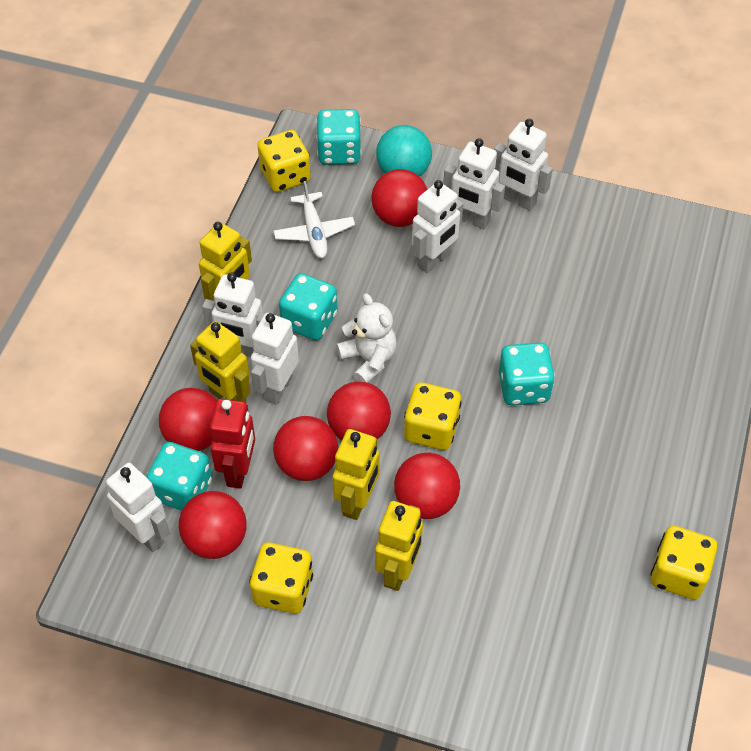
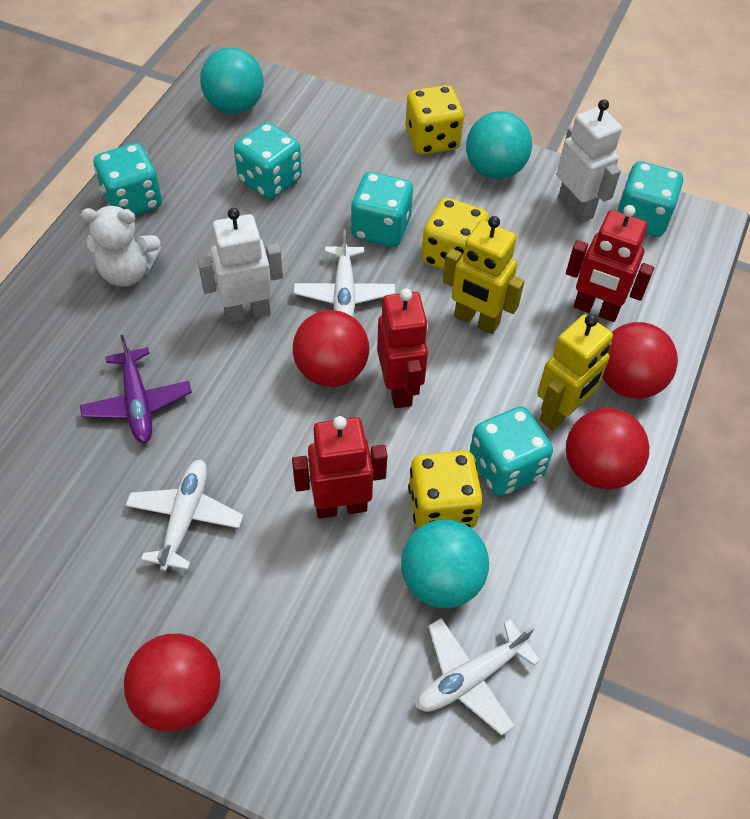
purple plane: 0 -> 1
red ball: 6 -> 4
red robot: 1 -> 3
turquoise ball: 1 -> 3
turquoise dice: 4 -> 5
white plane: 1 -> 3
white robot: 6 -> 2
yellow dice: 4 -> 3
yellow robot: 4 -> 2

